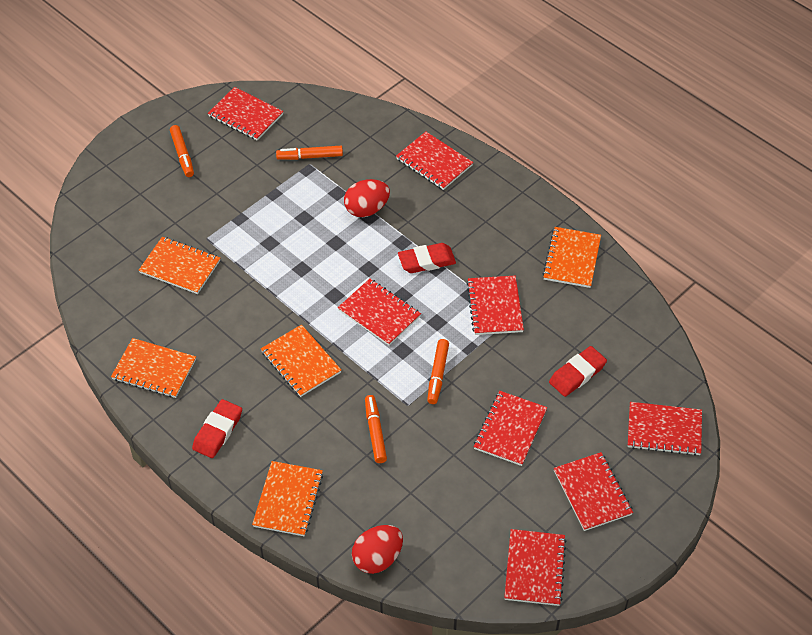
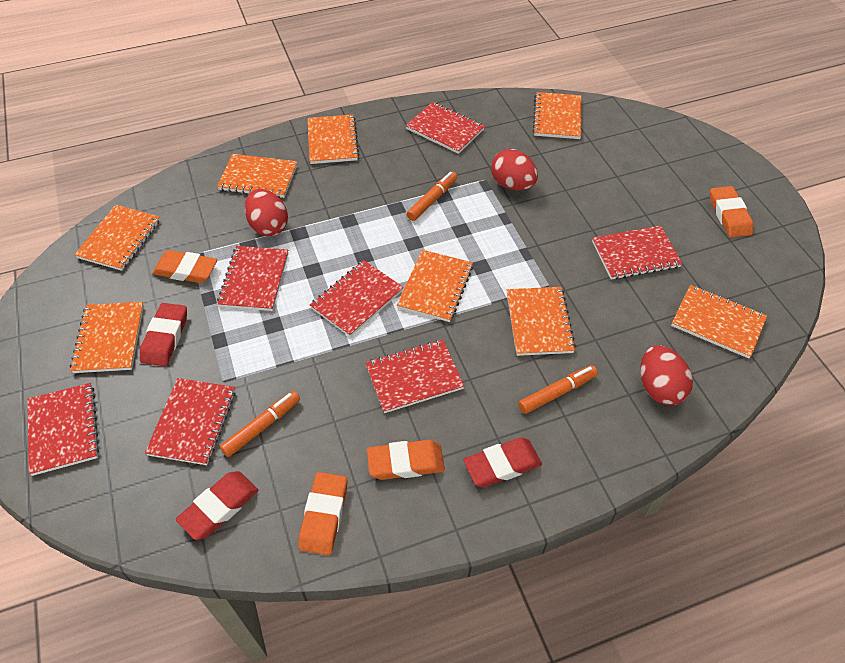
orange eraser: 0 -> 4
orange marker: 4 -> 3
orange notebook: 5 -> 8
red egg: 2 -> 3
red notebook: 8 -> 7

